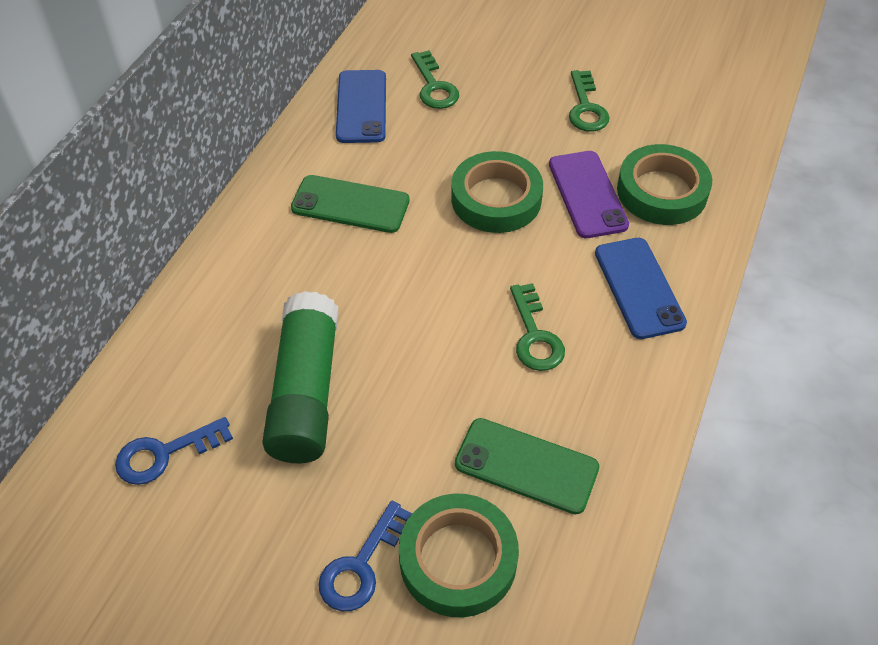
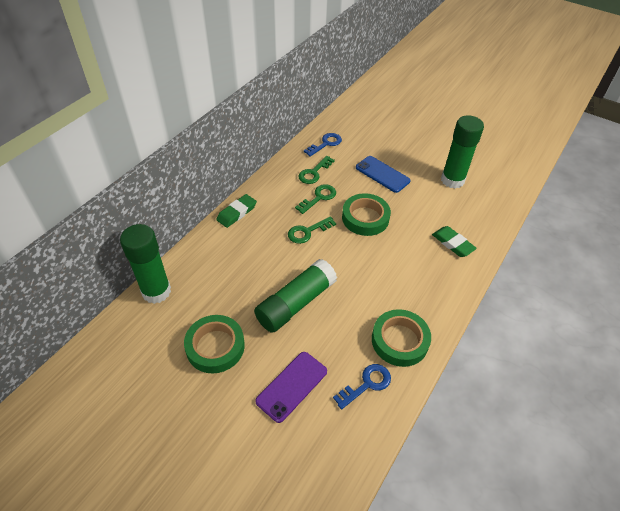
blue phone: 2 -> 1
green eraser: 0 -> 2
green glue stick: 1 -> 3
green phone: 2 -> 0

